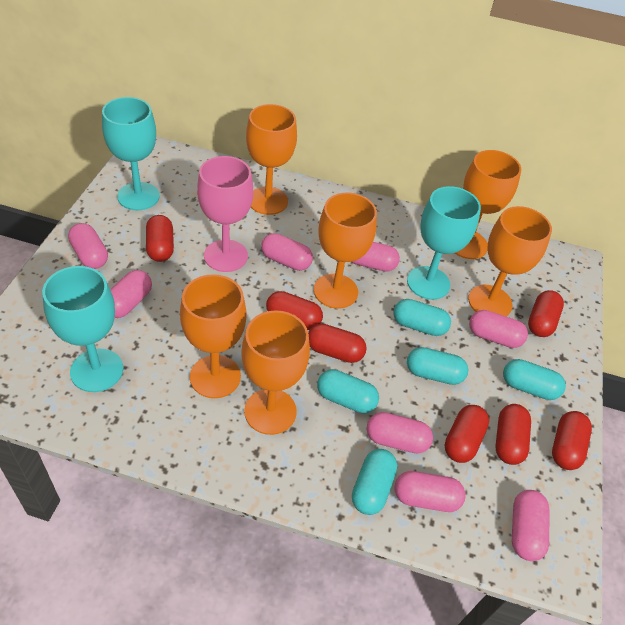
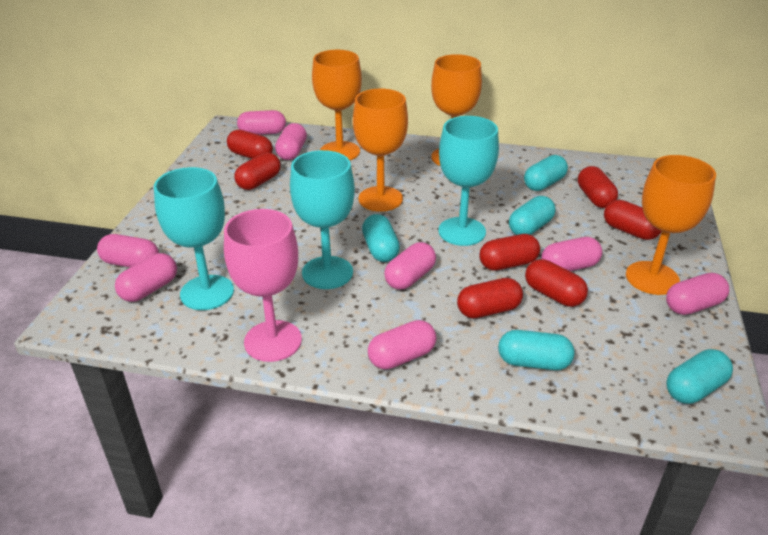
orange goblet: 6 -> 4

